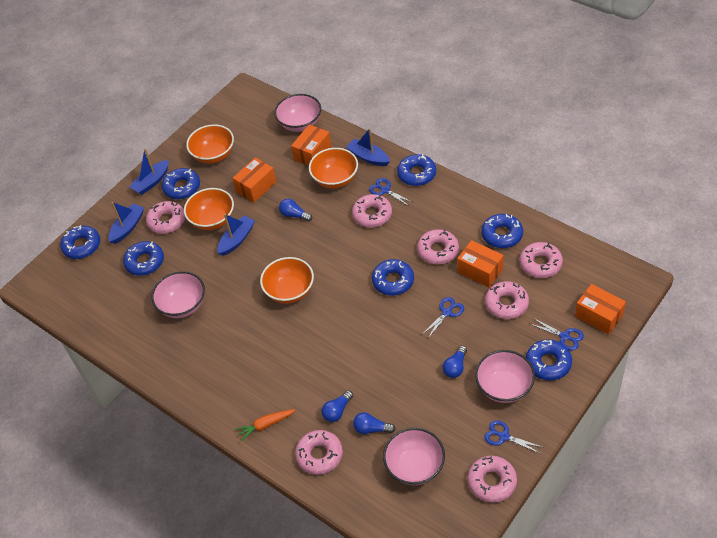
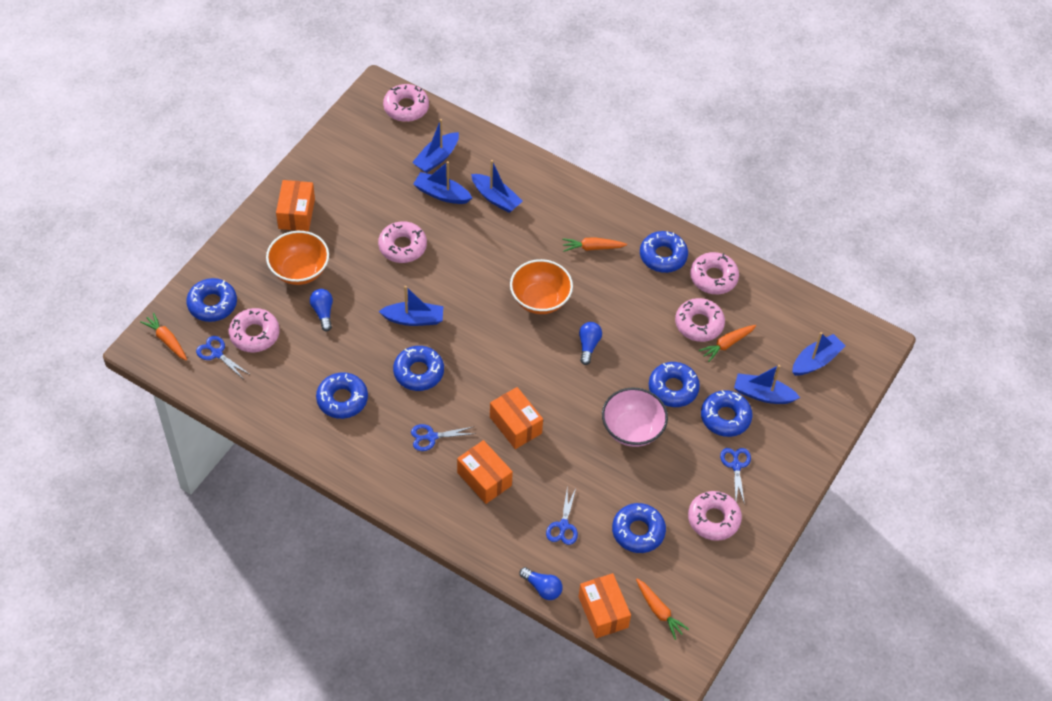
blue boat: 4 -> 6
blue light bulb: 4 -> 3
orange bowl: 4 -> 2
orange carrot: 1 -> 4
pink bowl: 4 -> 1
pink donut: 7 -> 6

